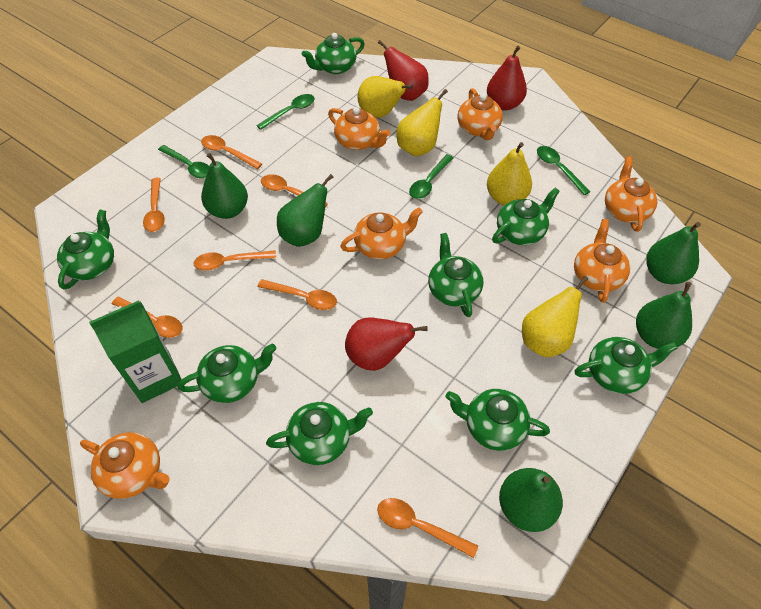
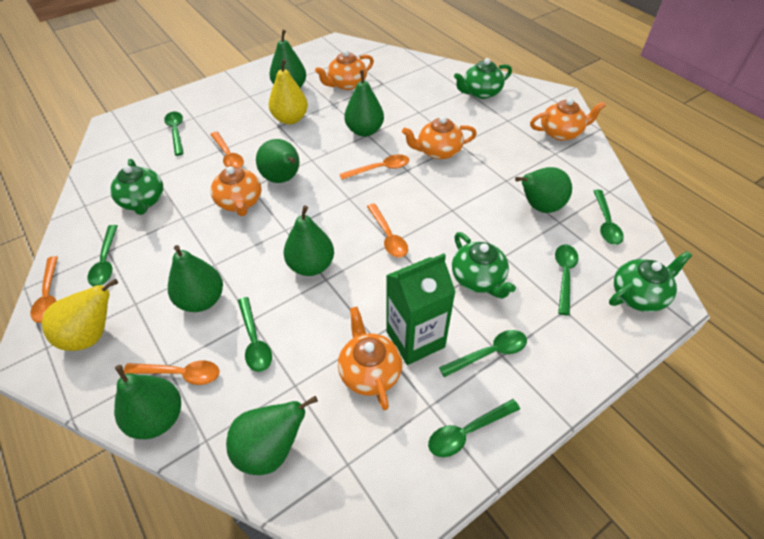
green pear: 5 -> 8
green spoon: 4 -> 7
green teapot: 8 -> 4
orange spoon: 7 -> 5
orange teapot: 6 -> 5
red pear: 3 -> 0
yellow pear: 4 -> 2

